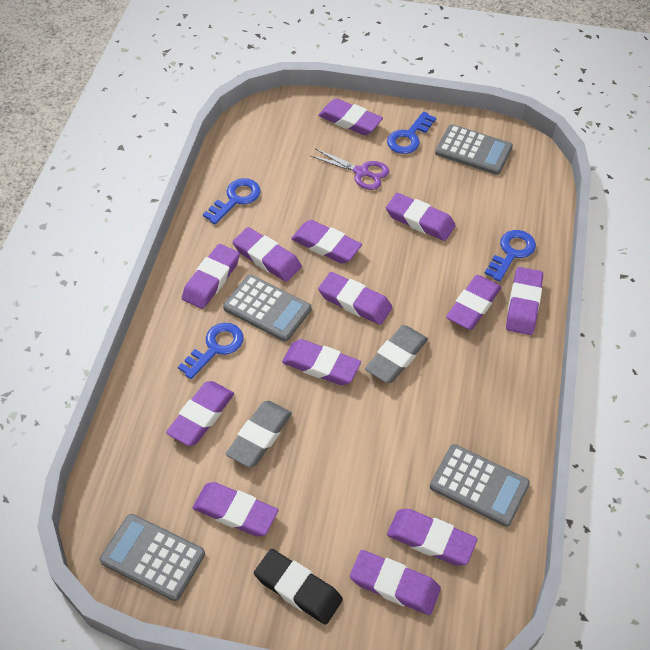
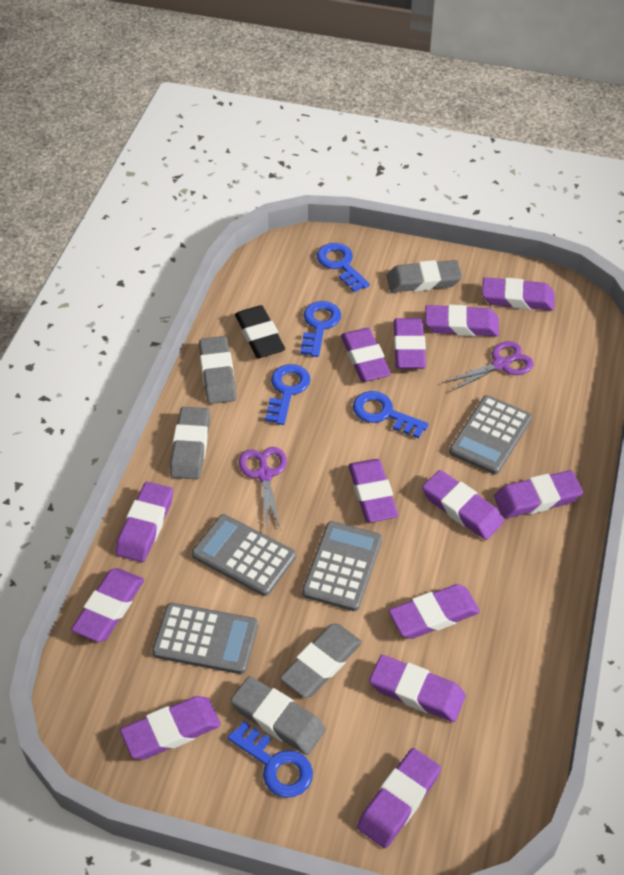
blue key: 4 -> 5
grey eraser: 2 -> 5
purple scissors: 1 -> 2

